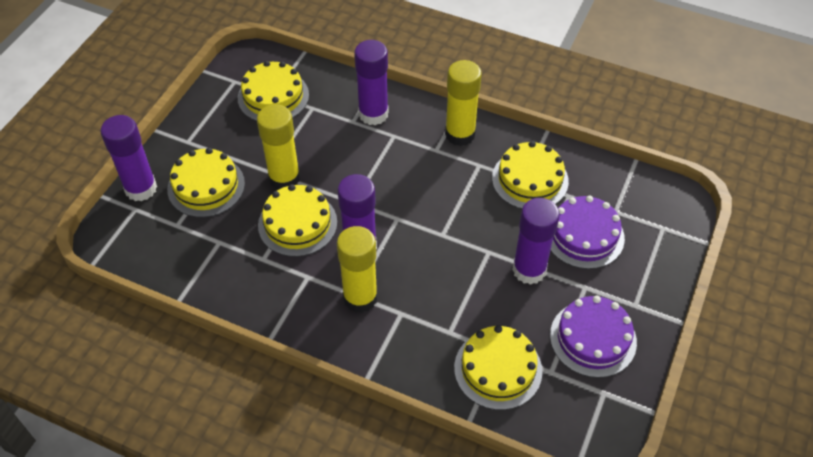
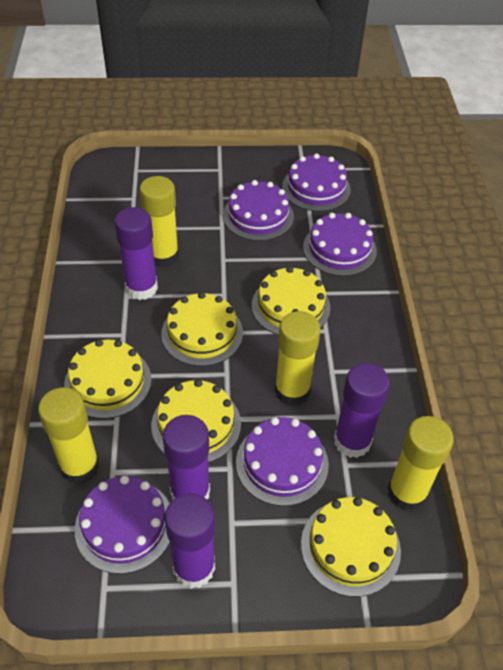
purple cake: 2 -> 5
yellow glue stick: 3 -> 4

